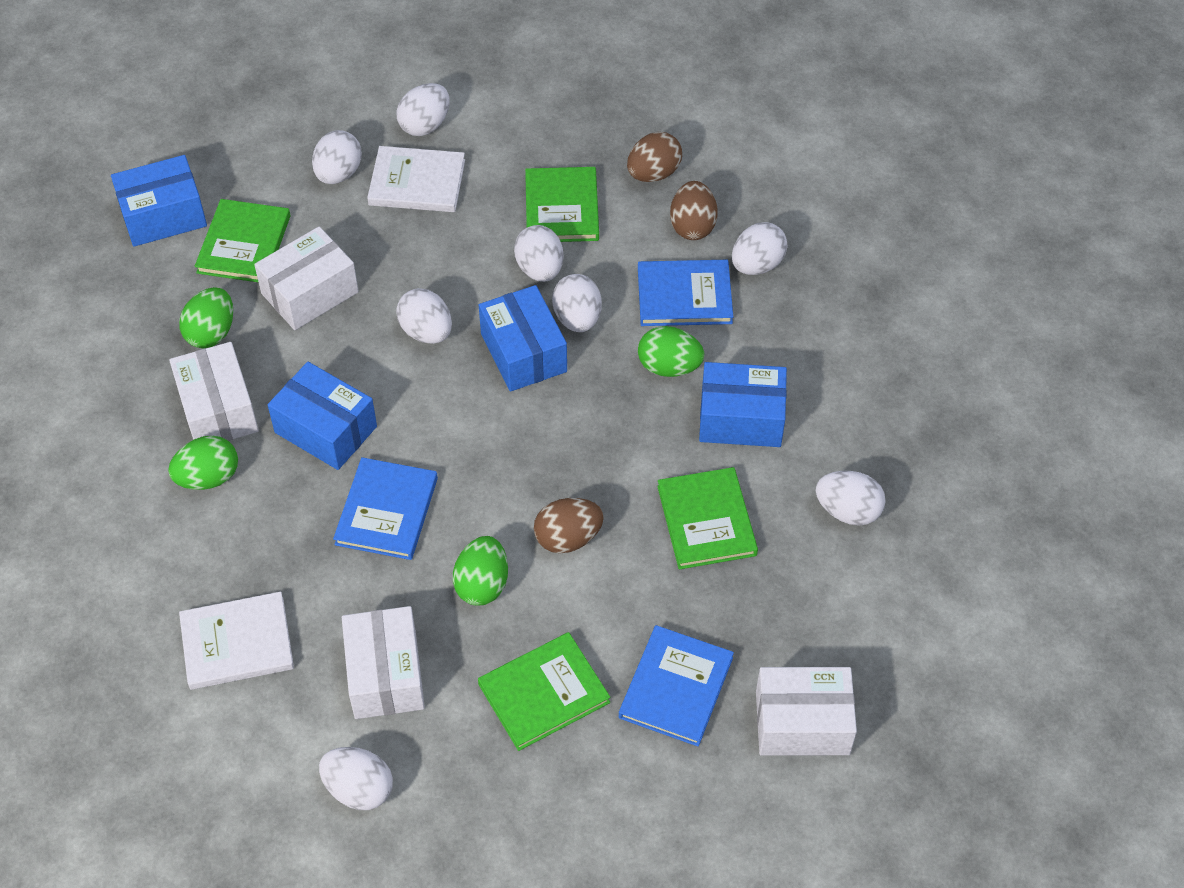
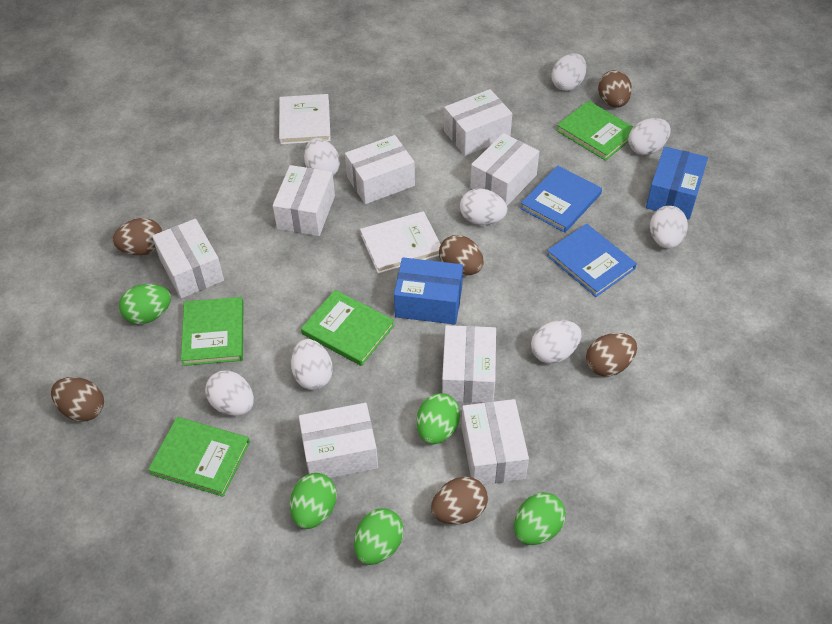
blue book: 3 -> 2
blue box: 4 -> 2
brown egg: 3 -> 6
green egg: 4 -> 5
white box: 4 -> 8

